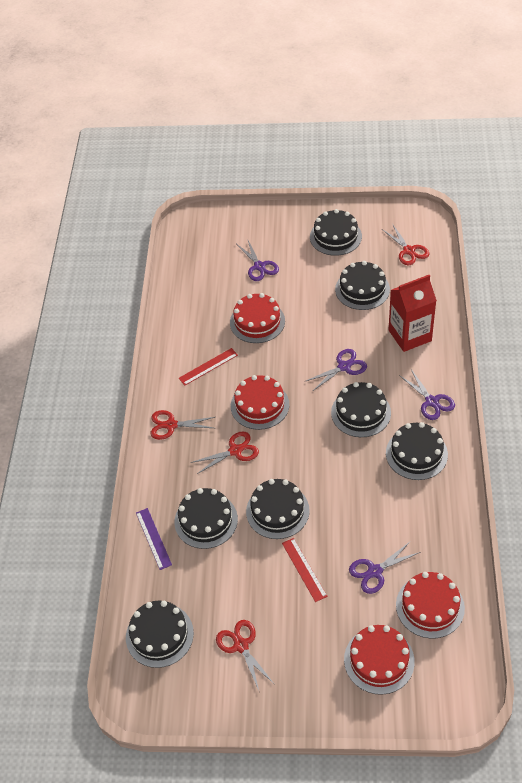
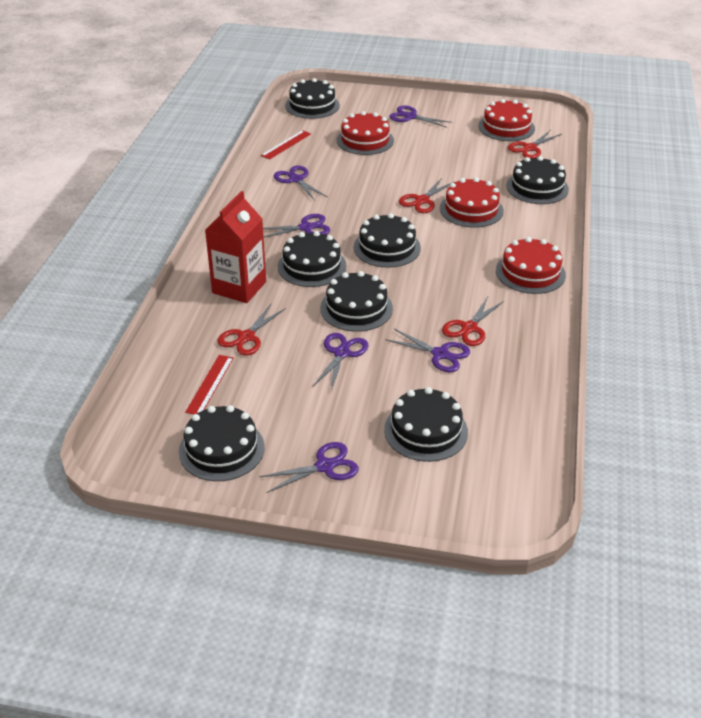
purple ruler: 1 -> 0
purple scissors: 4 -> 6

